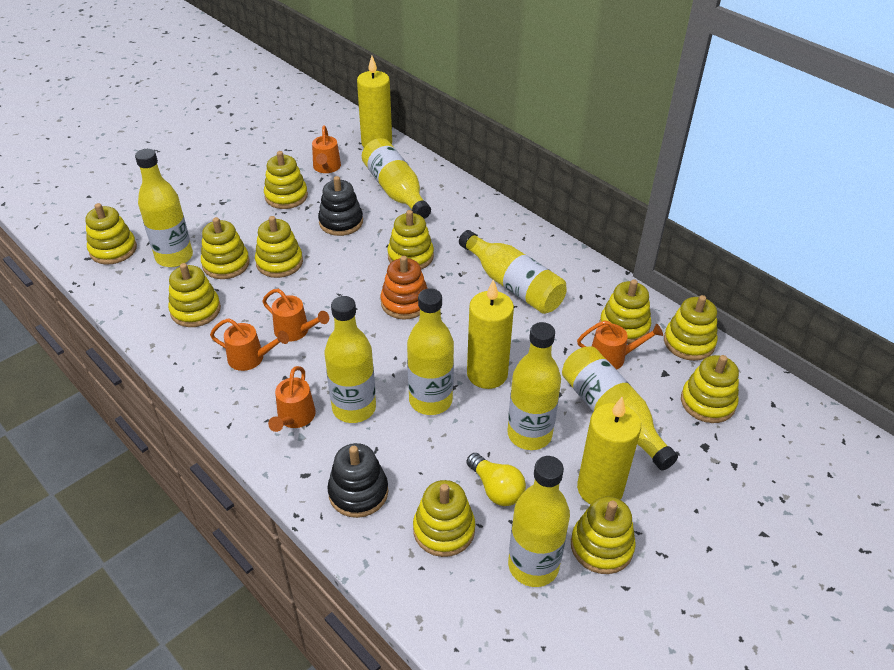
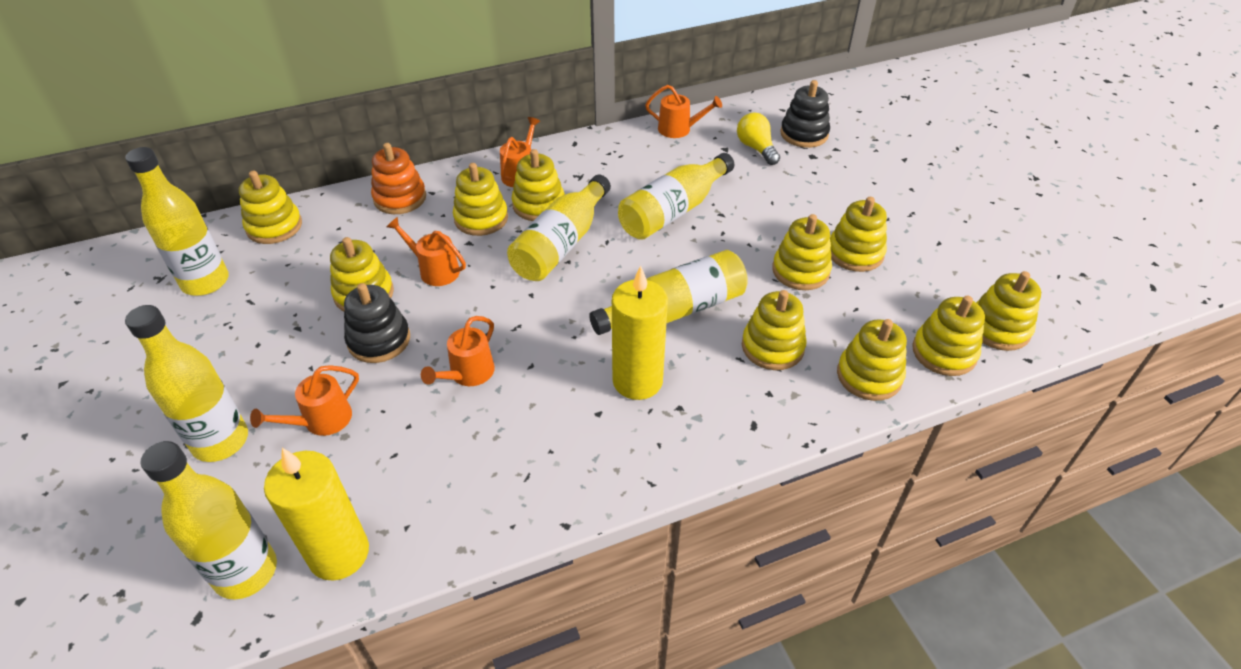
yellow bottle: 8 -> 6
yellow candle: 3 -> 2
yellow stacking toy: 11 -> 10

